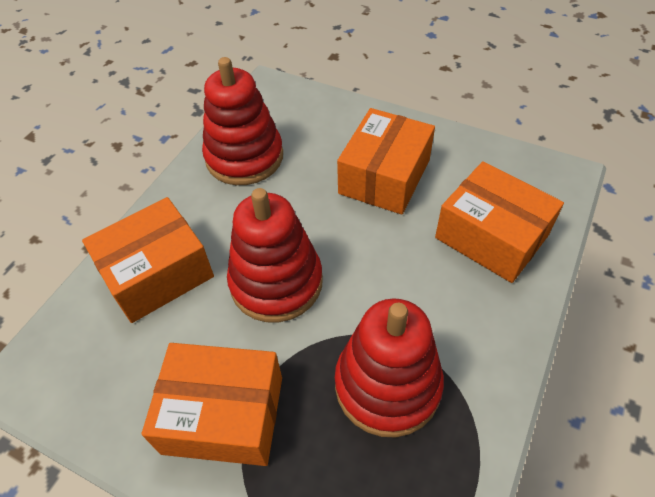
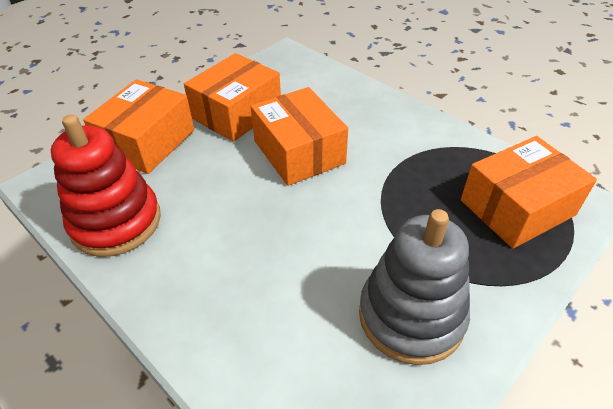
grey stacking toy: 0 -> 1
red stacking toy: 3 -> 1

